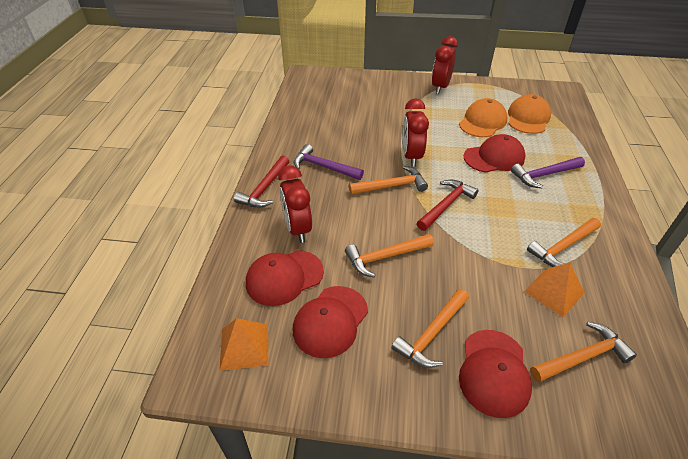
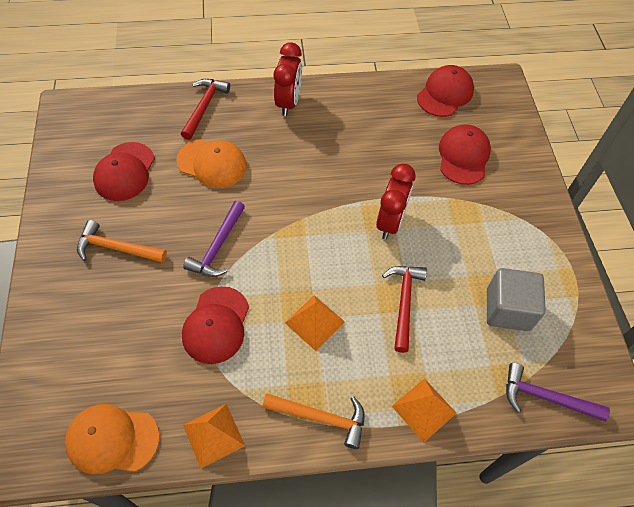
grey cube: 0 -> 1
orange hammer: 5 -> 2
orange pyramid: 2 -> 3
red clock: 3 -> 2

